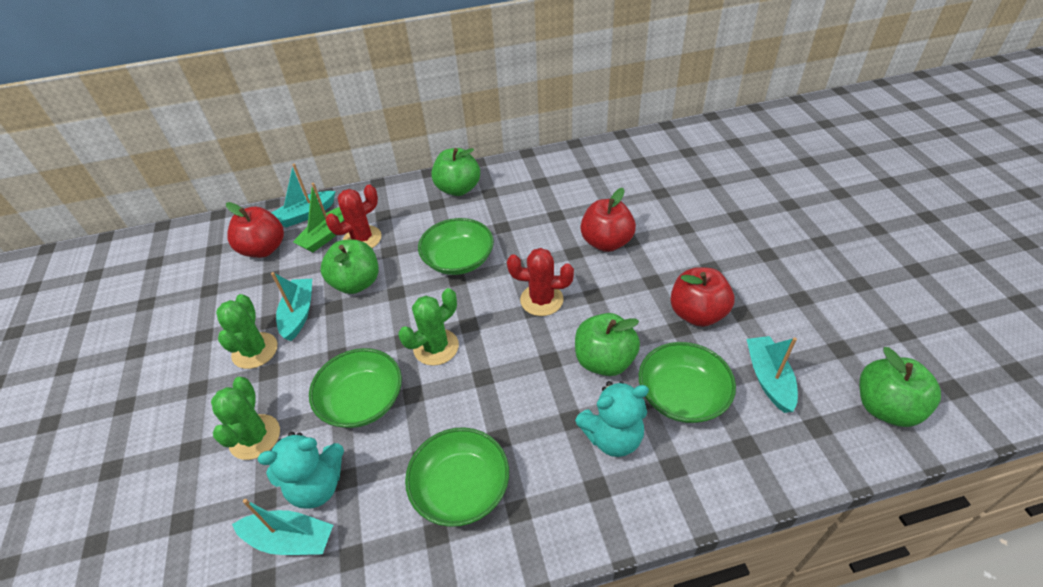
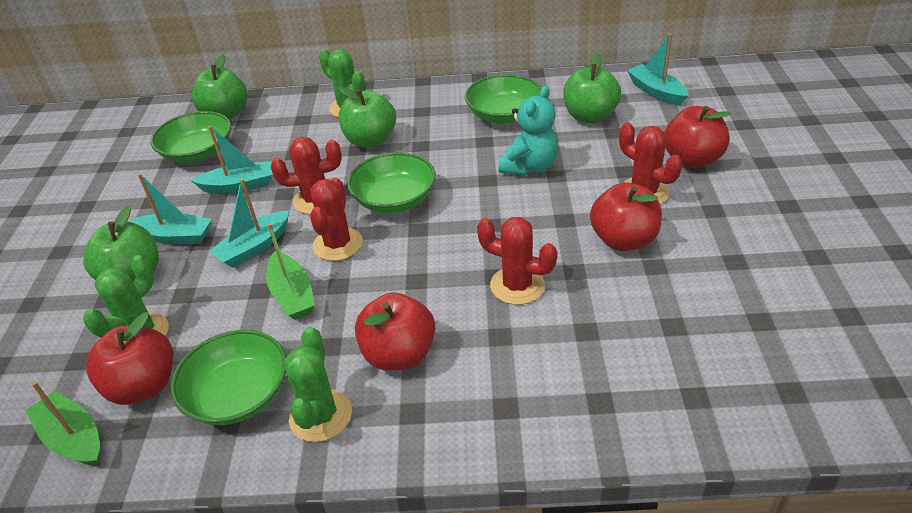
green boat: 1 -> 2
red apple: 3 -> 4
red cactus: 2 -> 4
turquoise teddy bear: 2 -> 1

